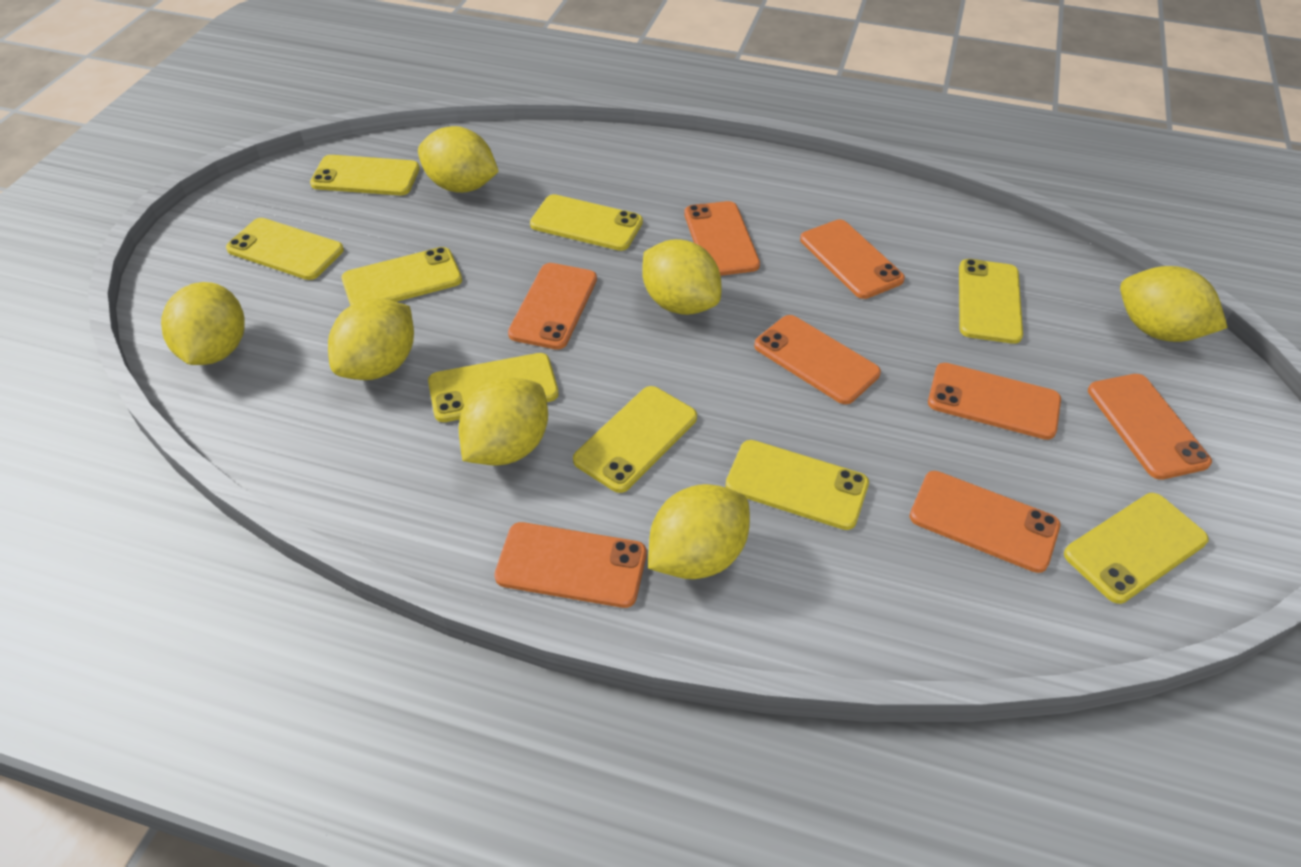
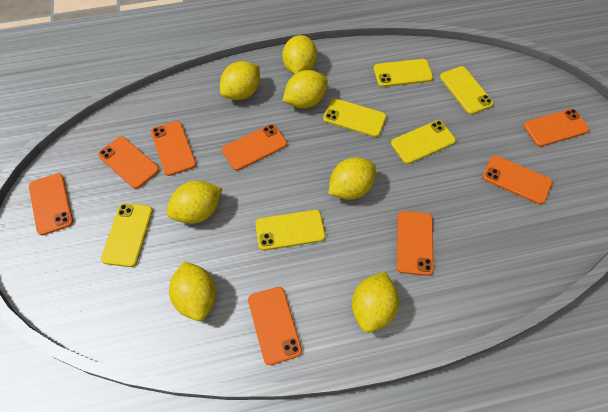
yellow phone: 9 -> 6

